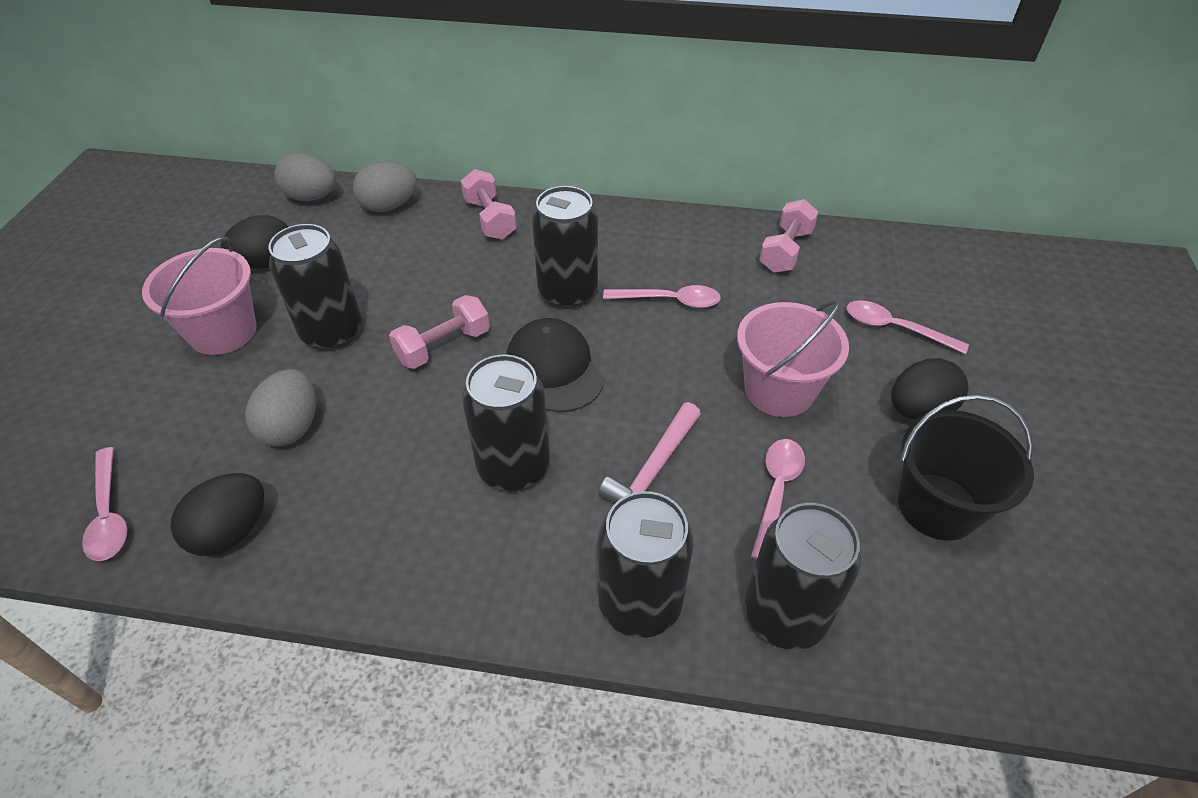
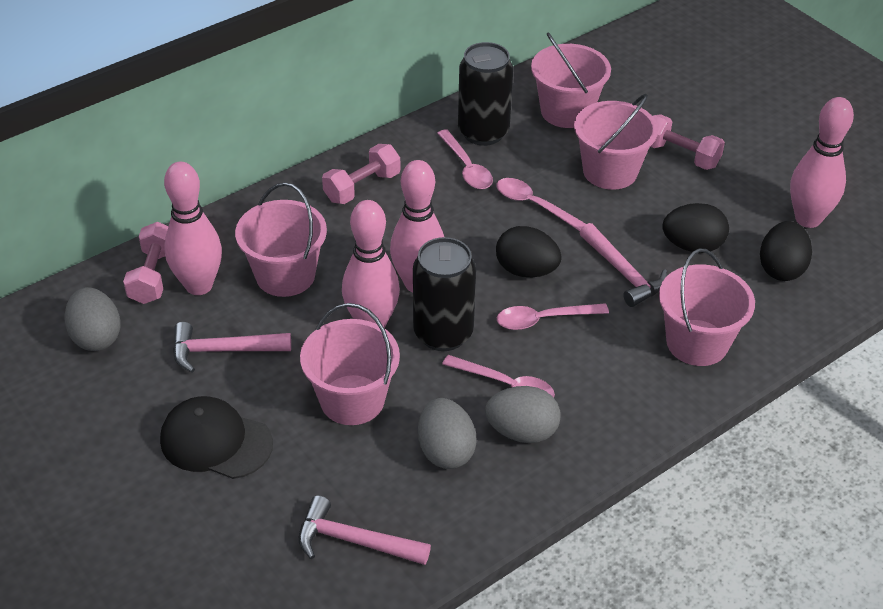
black bucket: 1 -> 0
black can: 5 -> 2
pink bowling pin: 0 -> 4
pink bucket: 2 -> 5
pink hammer: 1 -> 3

